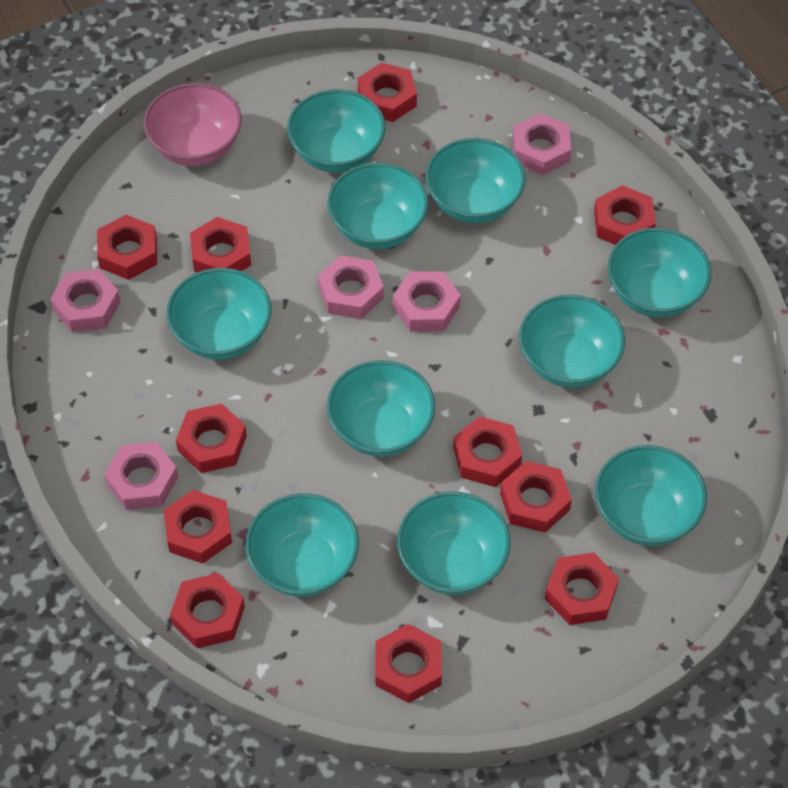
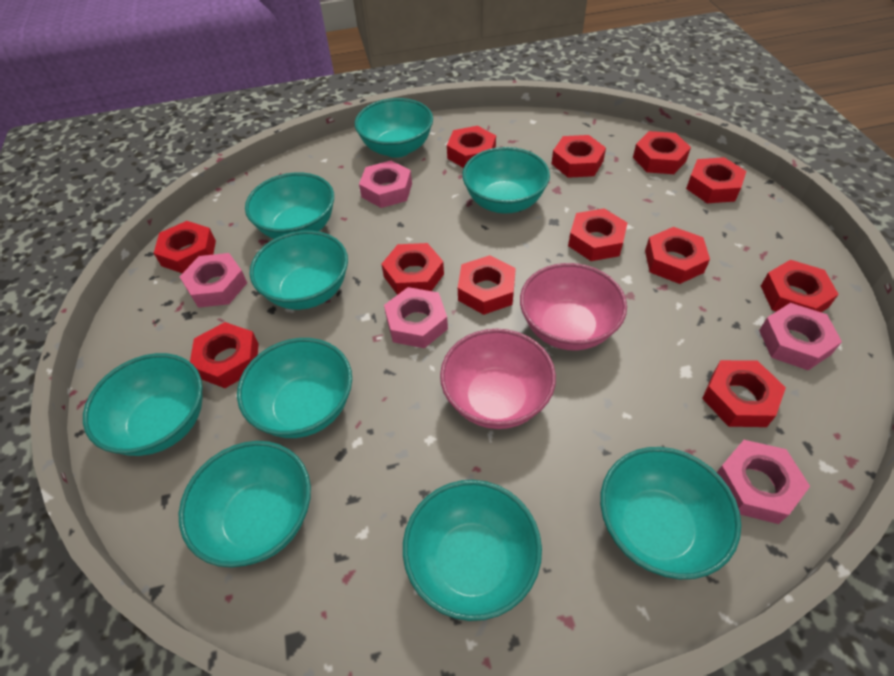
pink bowl: 1 -> 2
red nut: 11 -> 12
turquoise bowl: 10 -> 9

